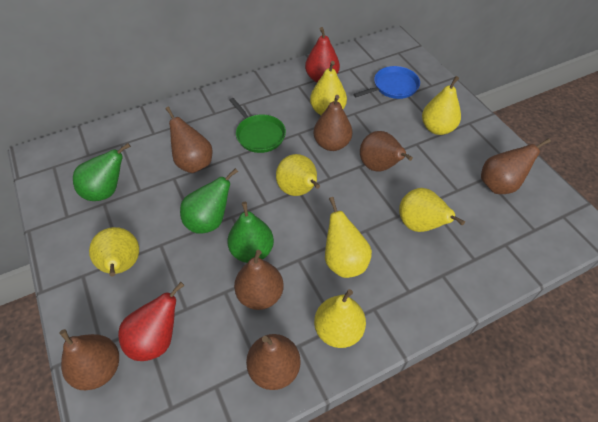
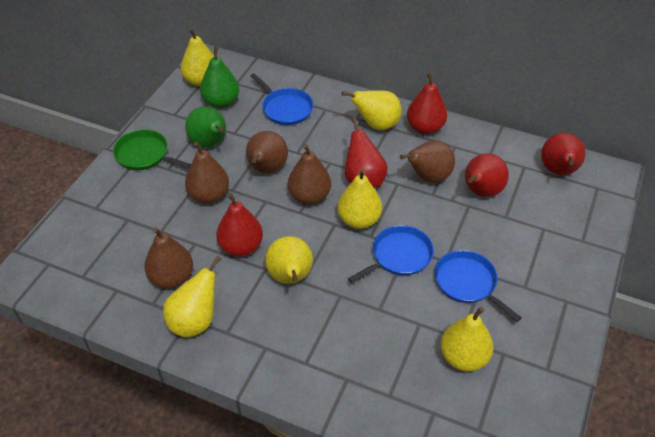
blue pan: 1 -> 3
brown pear: 7 -> 5
green pear: 3 -> 2
red pear: 2 -> 5
yellow pear: 7 -> 6

